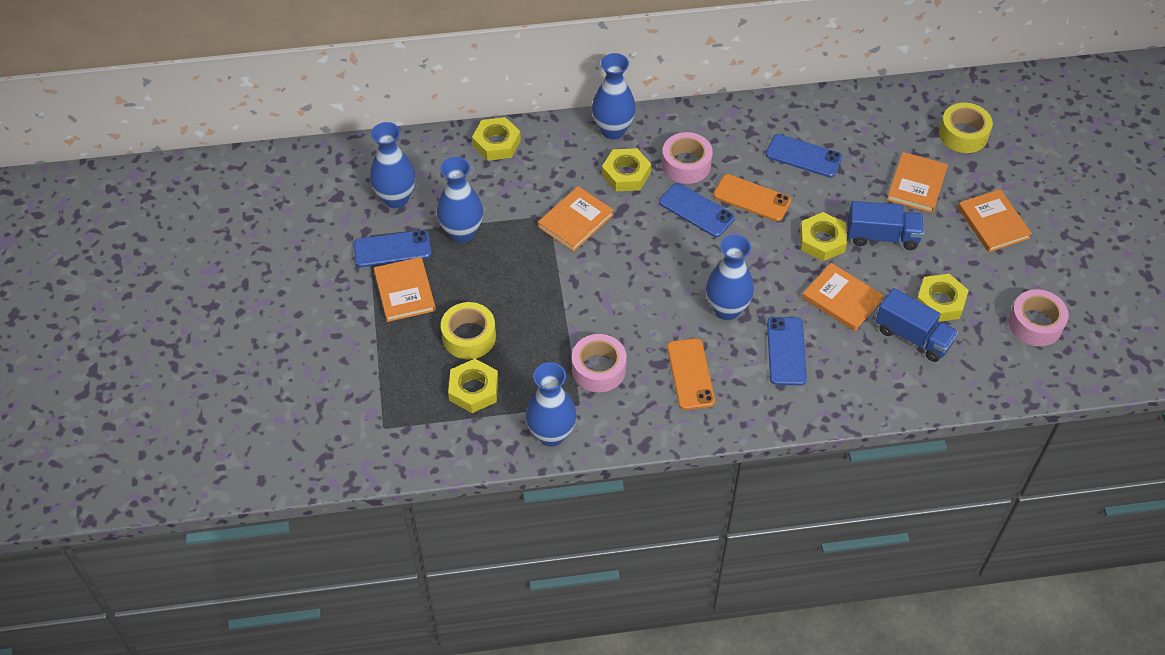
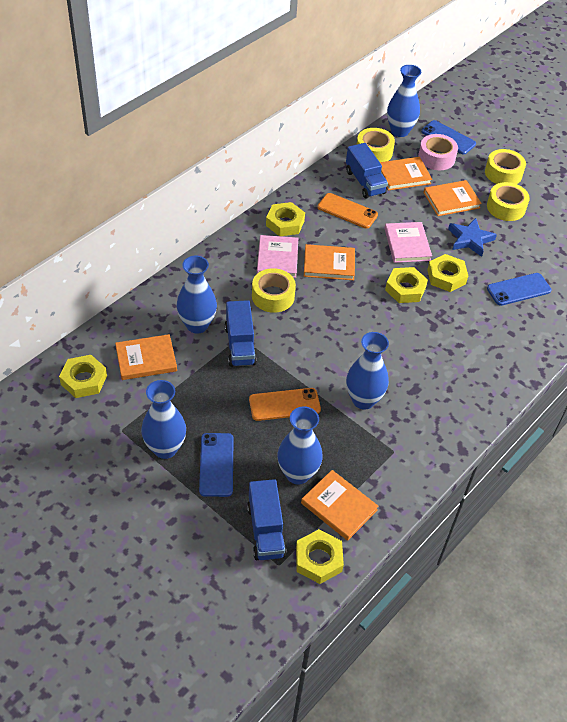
blue phone: 4 -> 3
blue star: 0 -> 1
blue truck: 2 -> 3
pink book: 0 -> 2
pink tape: 3 -> 1
yellow tape: 2 -> 4

